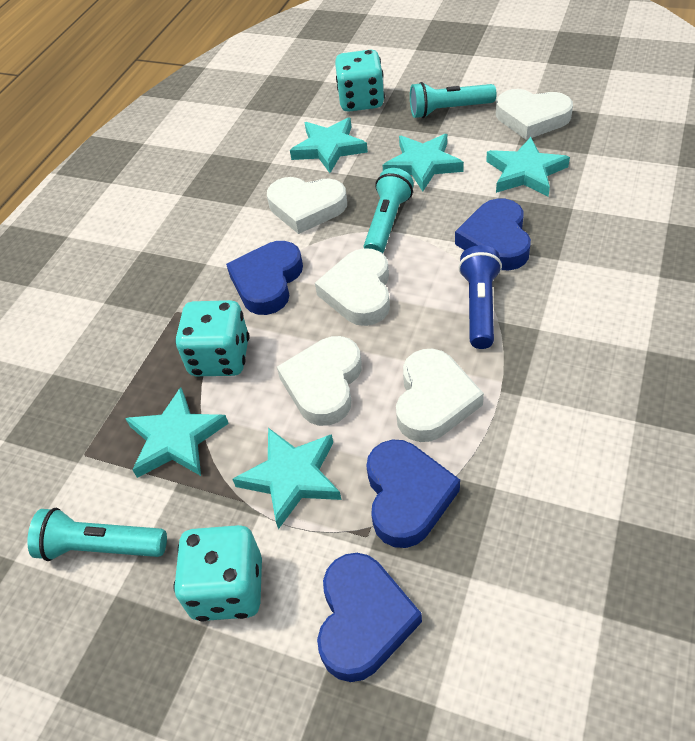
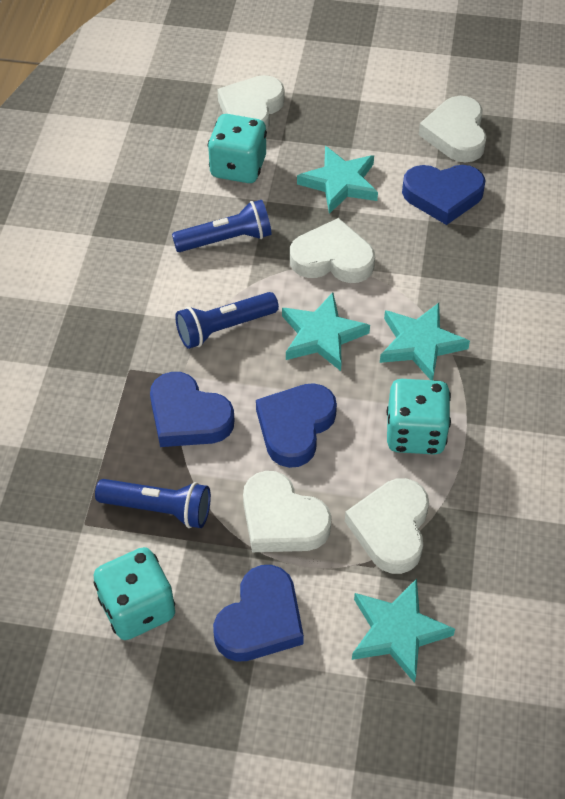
blue flashlight: 1 -> 3
turquoise flashlight: 3 -> 0
turquoise star: 5 -> 4

